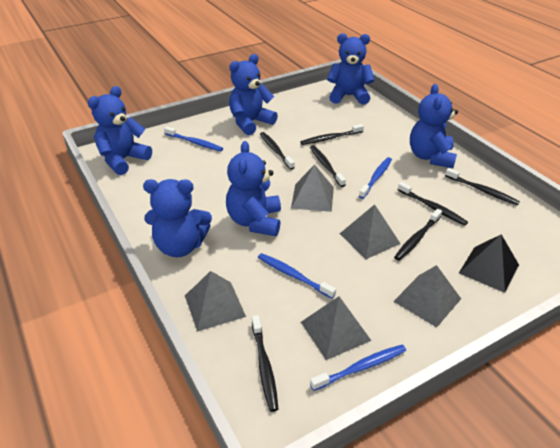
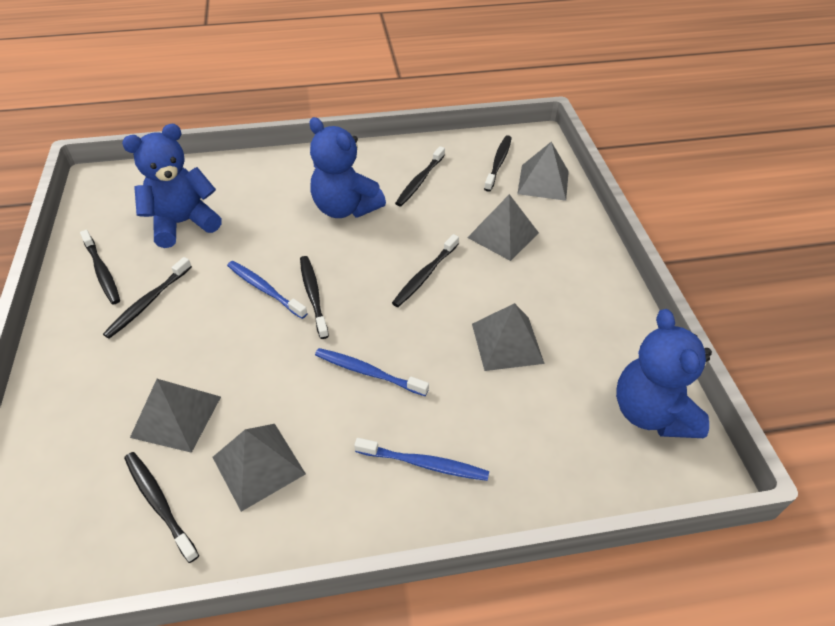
black pyramid: 1 -> 0
blue teddy bear: 6 -> 3
blue toothbrush: 4 -> 3

